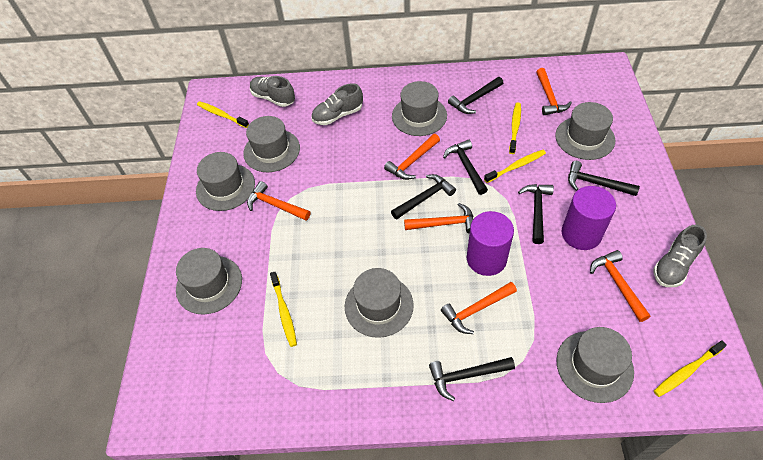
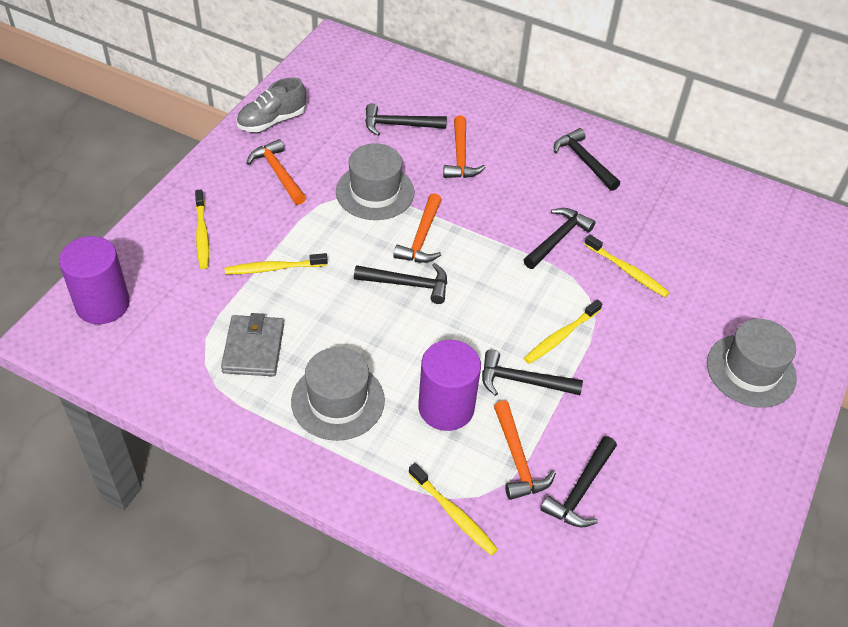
grey hat: 7 -> 3
grey shoe: 3 -> 1
grey wallet: 0 -> 1
orange hammer: 6 -> 4

